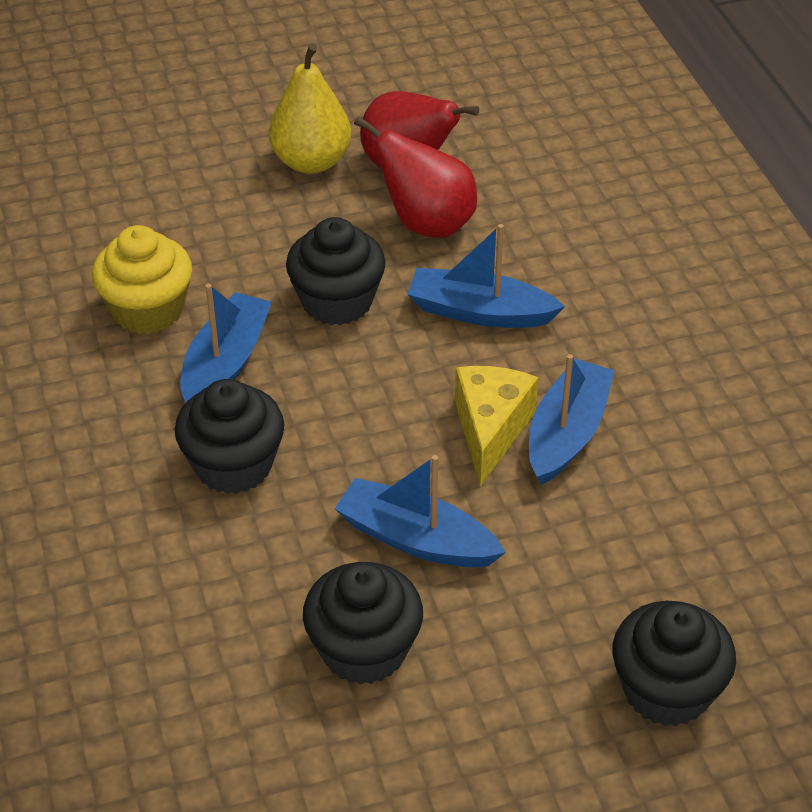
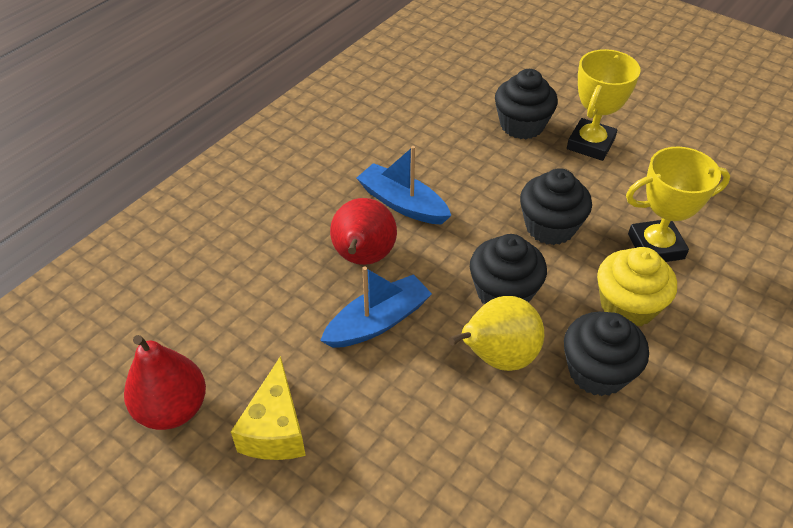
blue boat: 4 -> 2
yellow trophy: 0 -> 2

